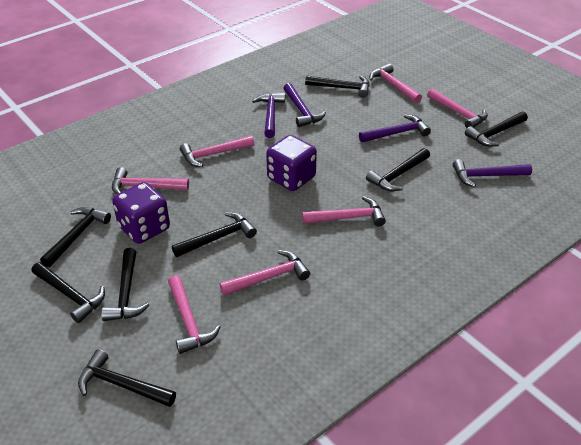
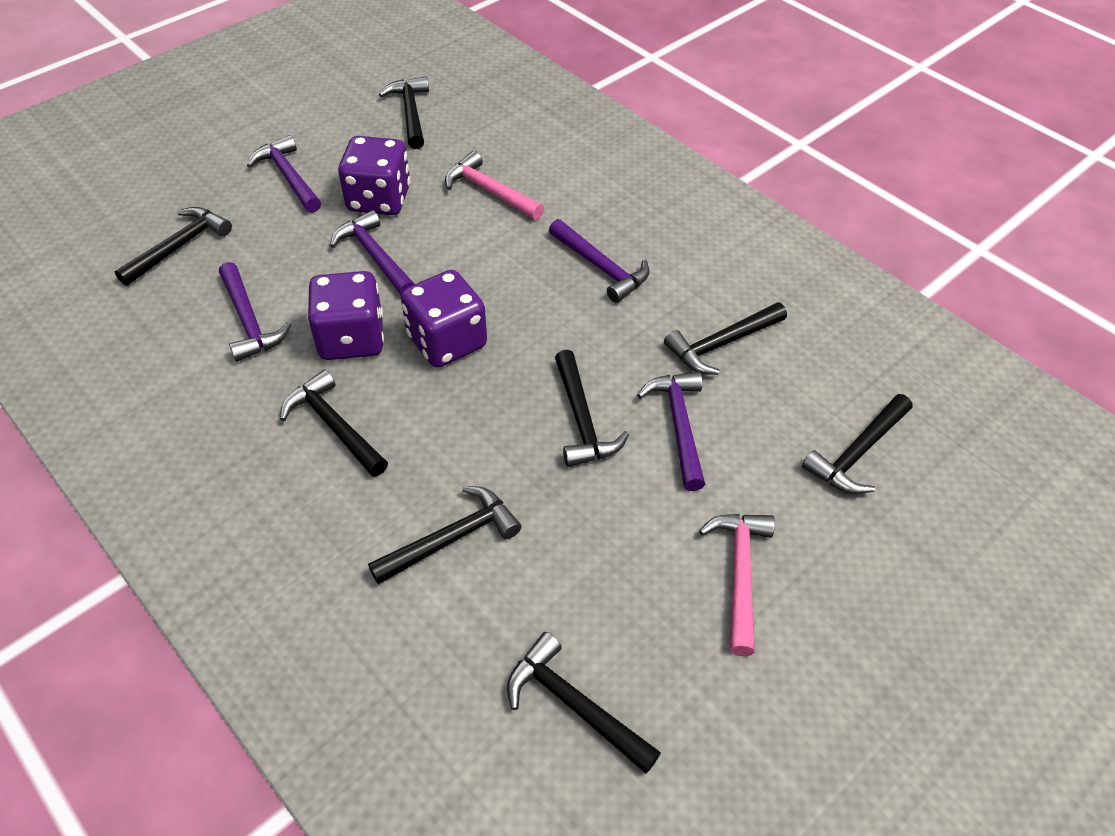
pink hammer: 7 -> 2
purple dice: 2 -> 3
purple hammer: 4 -> 5

